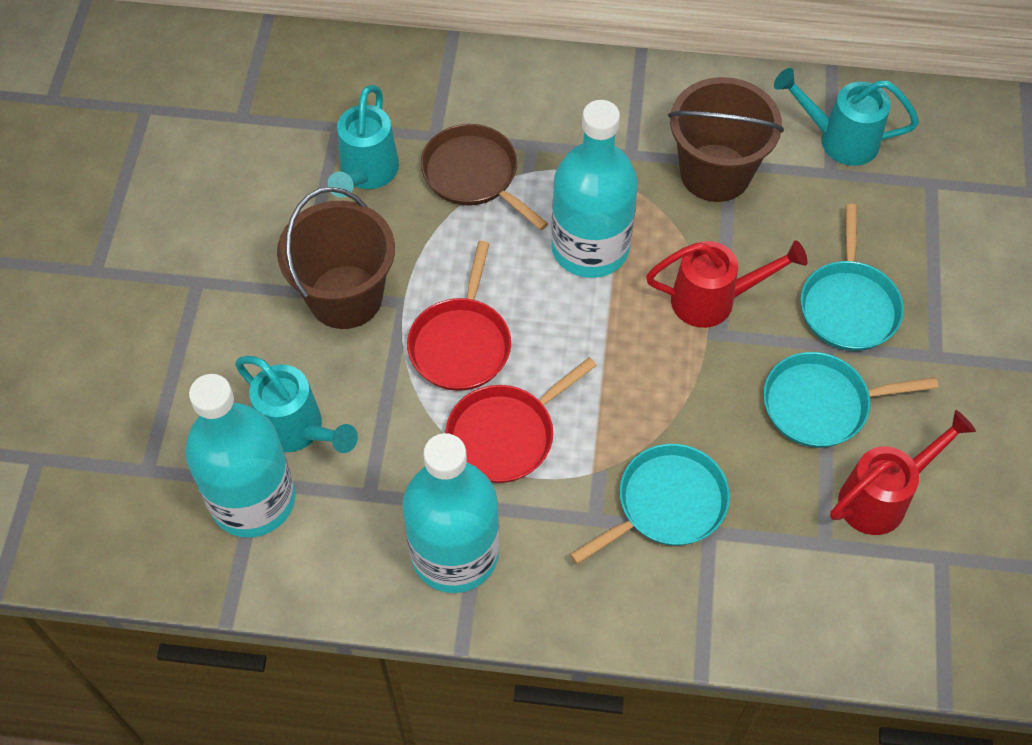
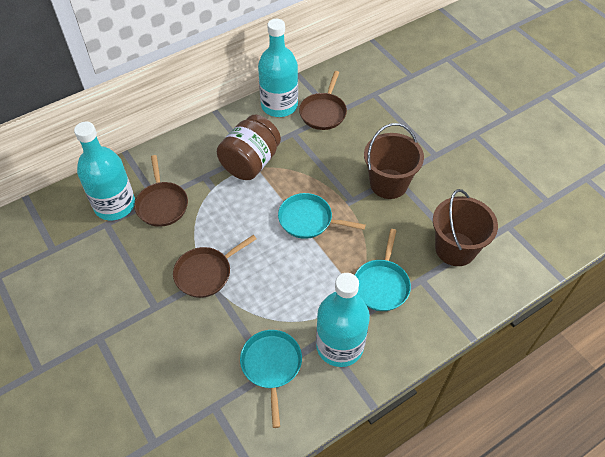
brown jar: 0 -> 1
brown pan: 1 -> 3
red pan: 2 -> 0
red watering can: 2 -> 0
turquoise watering can: 3 -> 0

